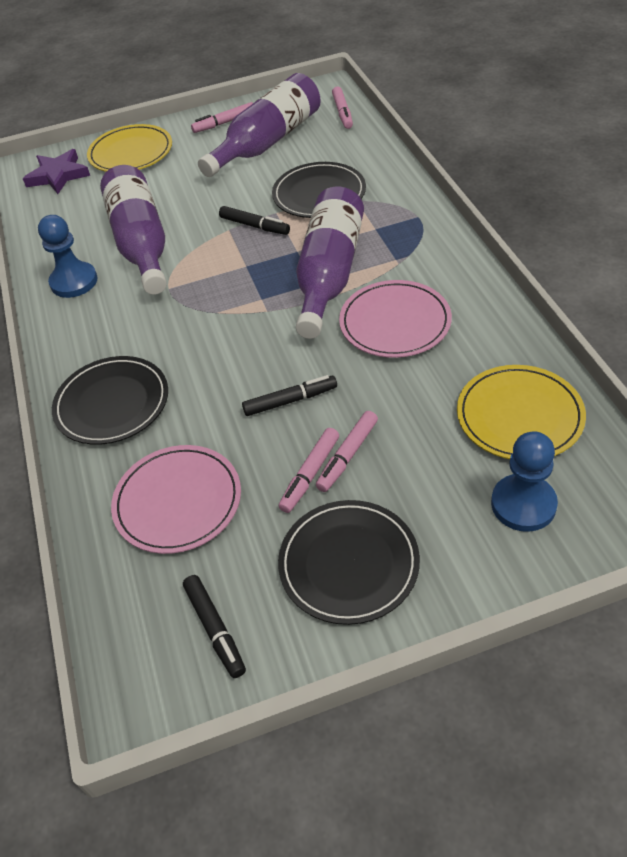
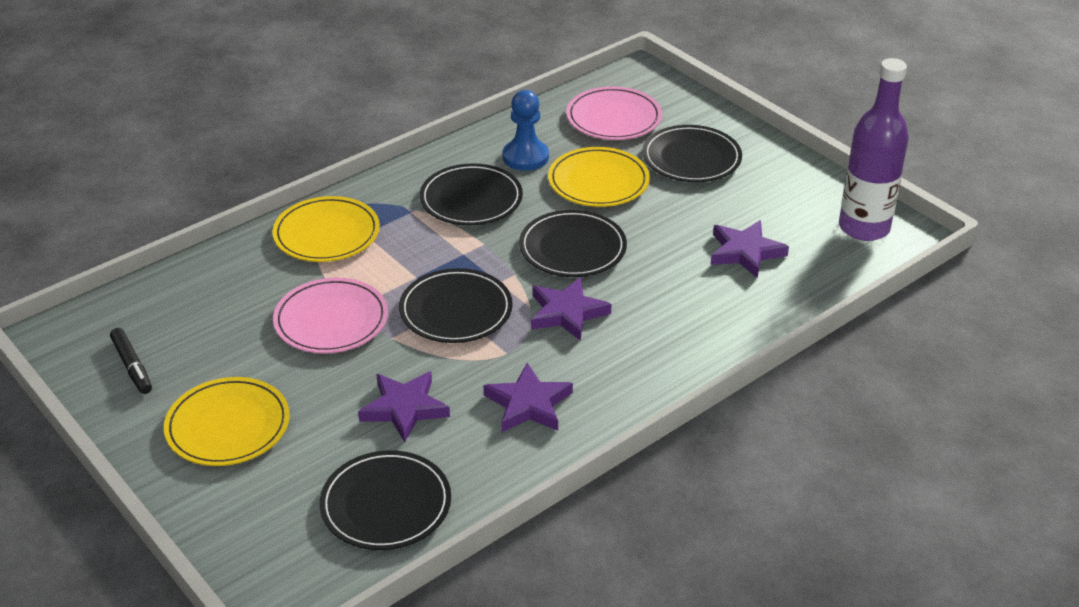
black marker: 3 -> 1
black plate: 3 -> 5
blue pawn: 2 -> 1
pink marker: 4 -> 0
purple bottle: 3 -> 1
purple star: 1 -> 4
yellow plate: 2 -> 3

